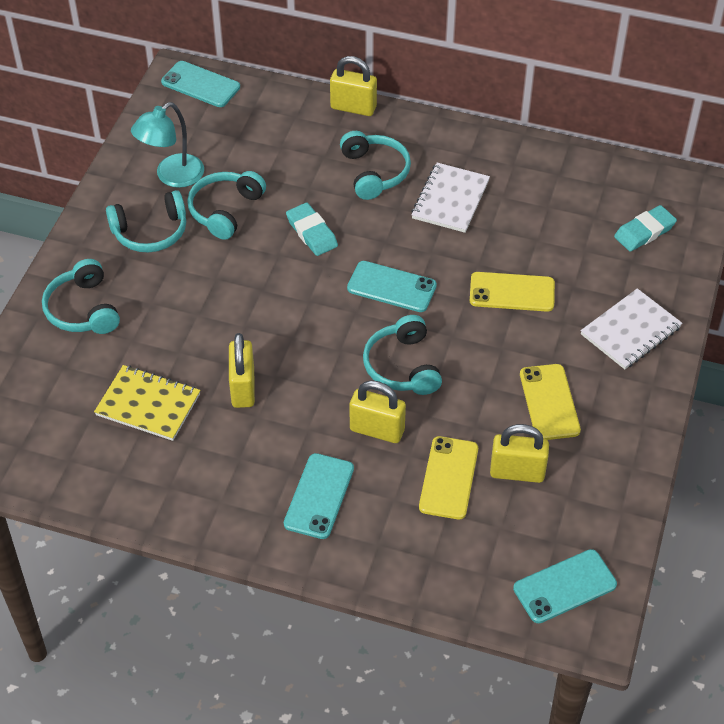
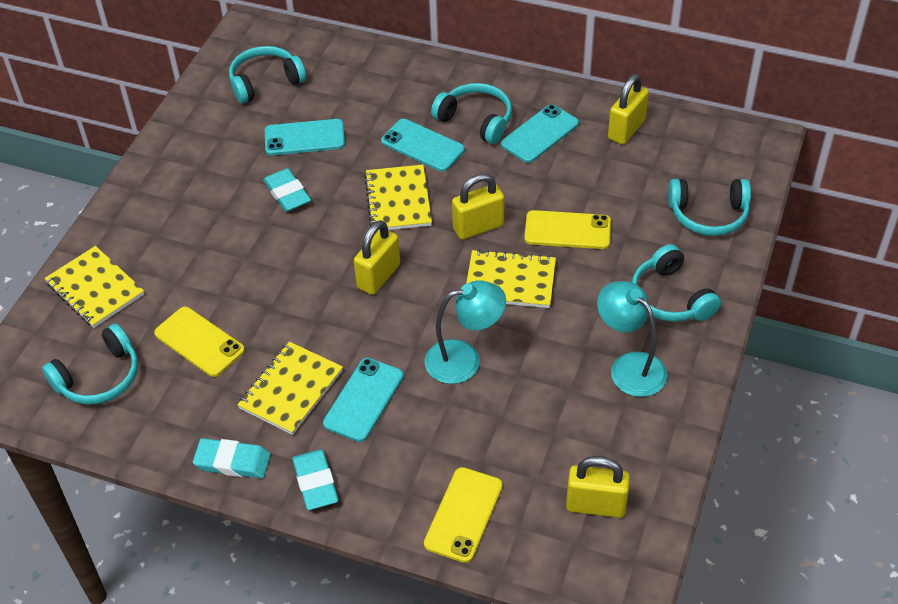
turquoise eraser: 2 -> 3
turquoise lamp: 1 -> 2
white notebook: 2 -> 0
yellow notebook: 1 -> 4

